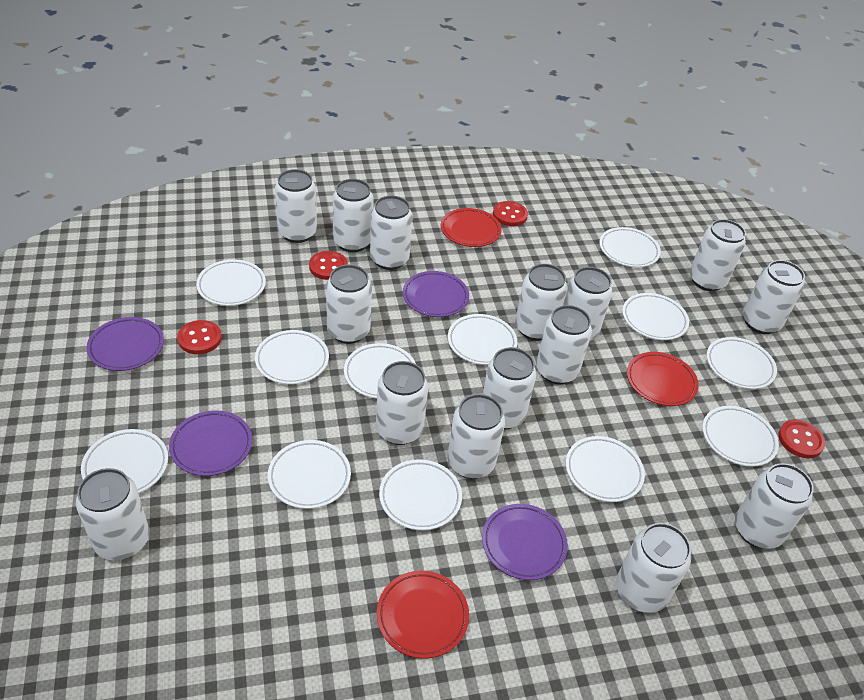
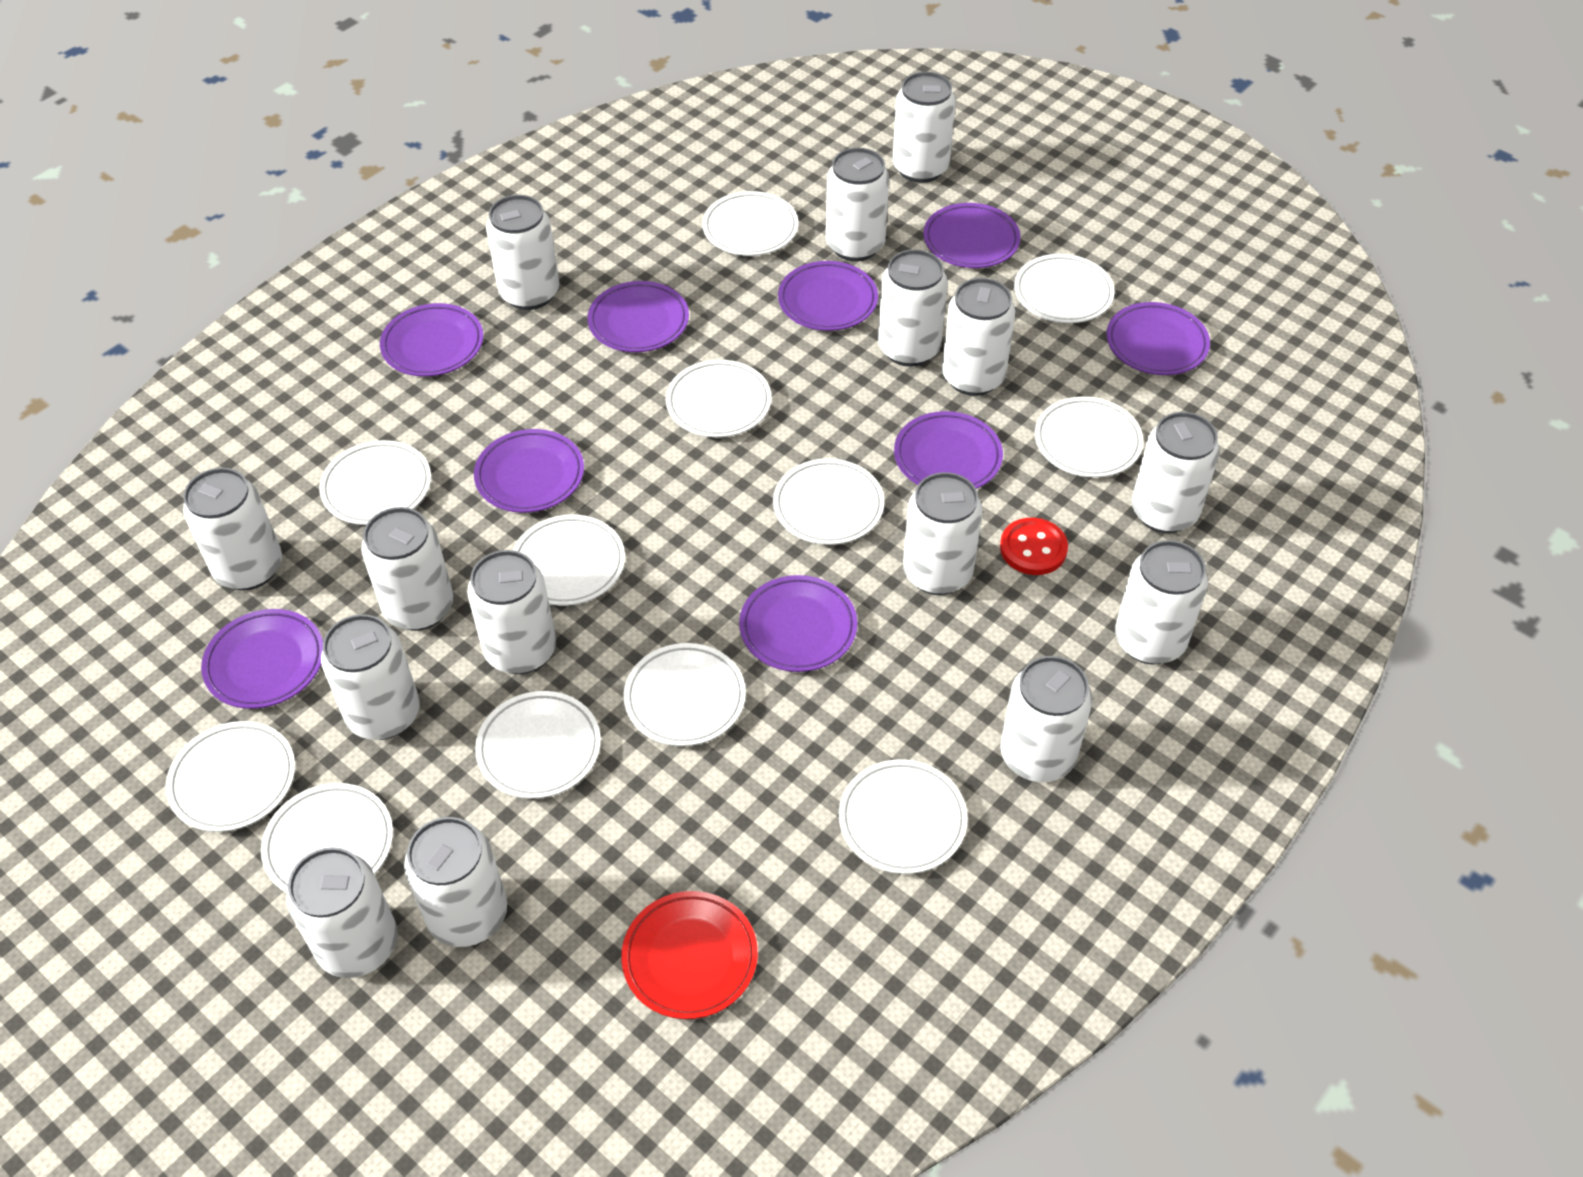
purple plate: 4 -> 9
red button: 4 -> 1
red plate: 3 -> 1

